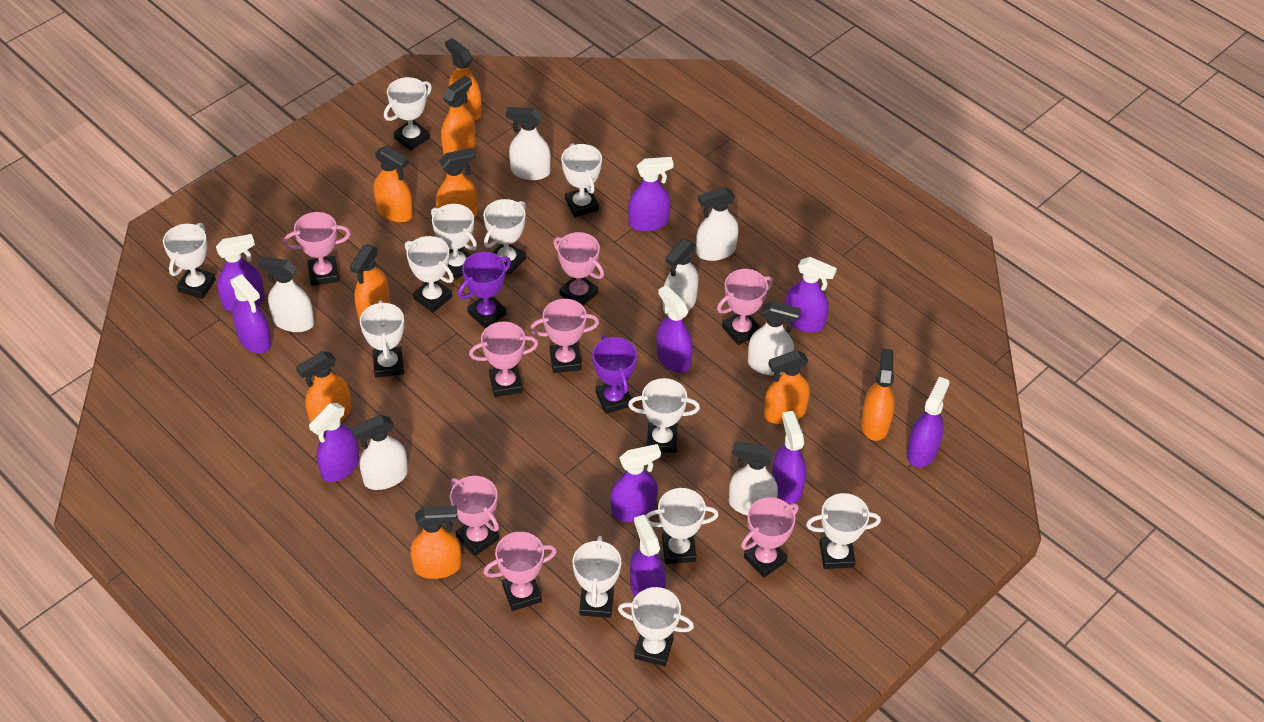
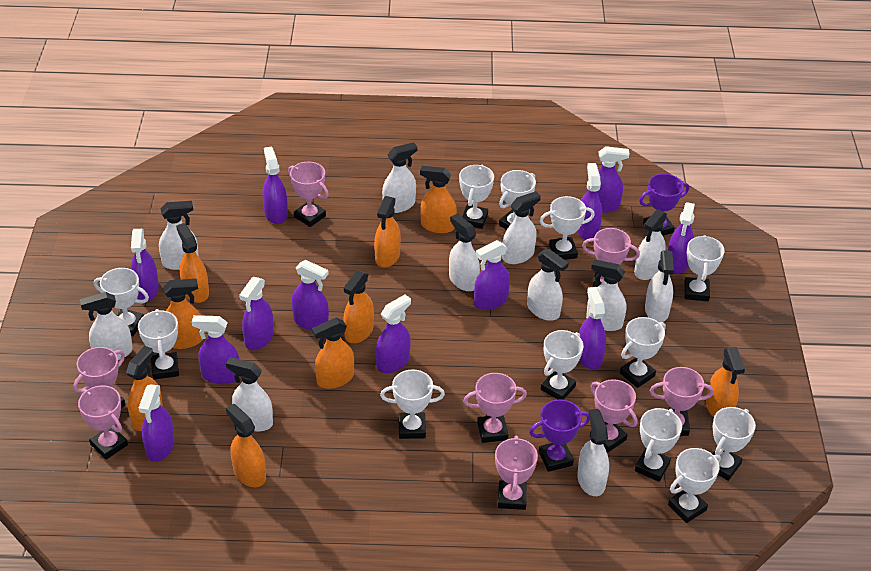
purple spray bottle: 10 -> 12
white spray bottle: 7 -> 11

